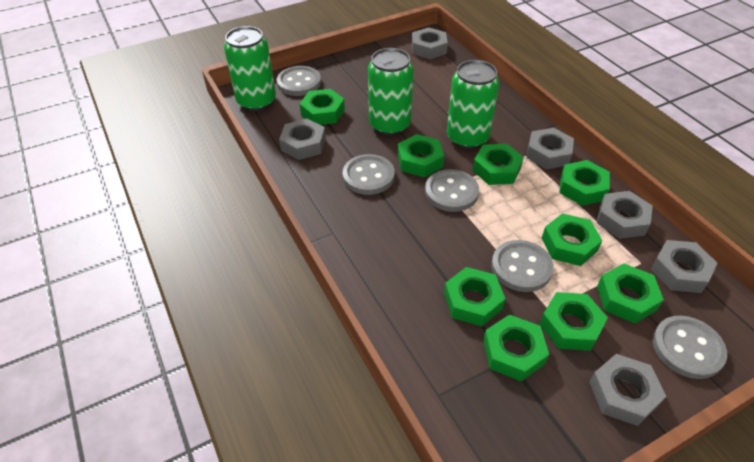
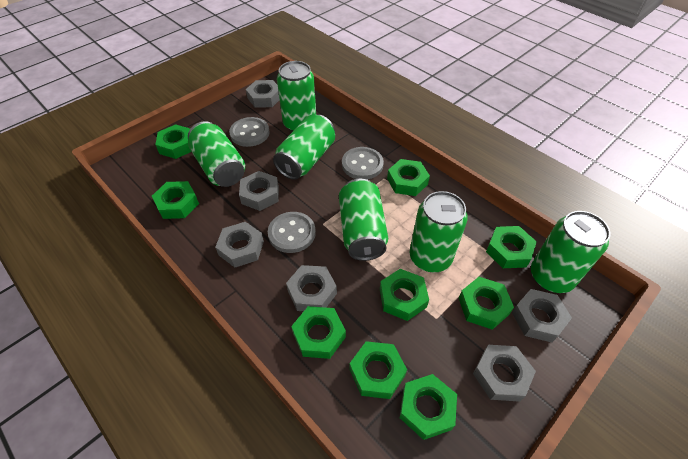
green can: 3 -> 6
grey button: 5 -> 3

